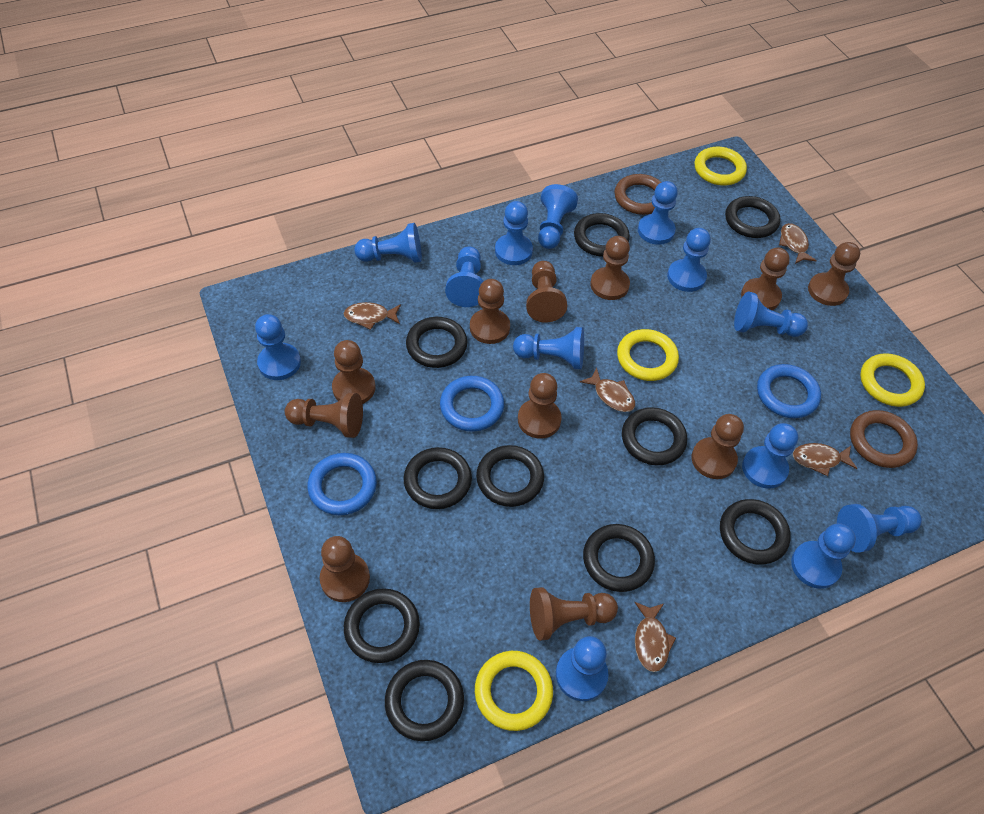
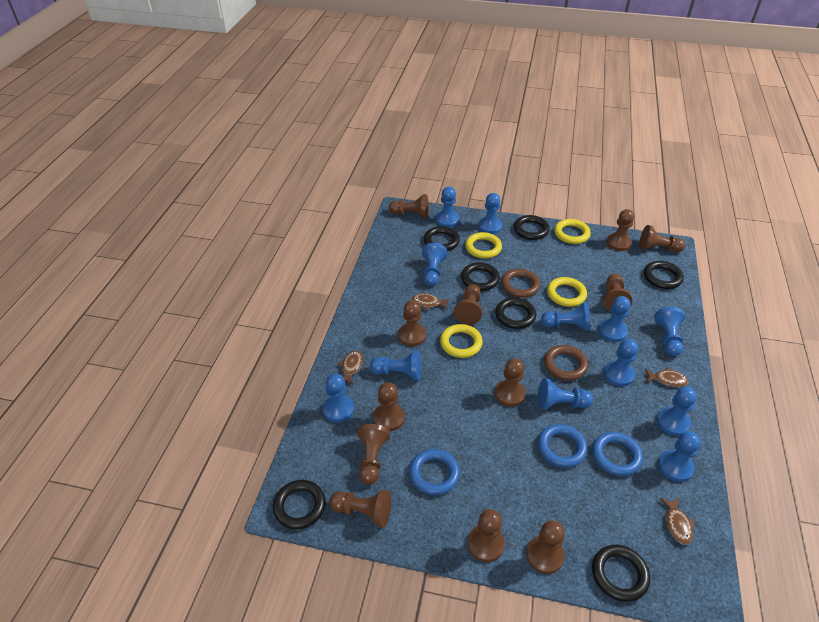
black ring: 10 -> 7
blue pawn: 13 -> 12
brown fish: 5 -> 4
brown pawn: 11 -> 12

